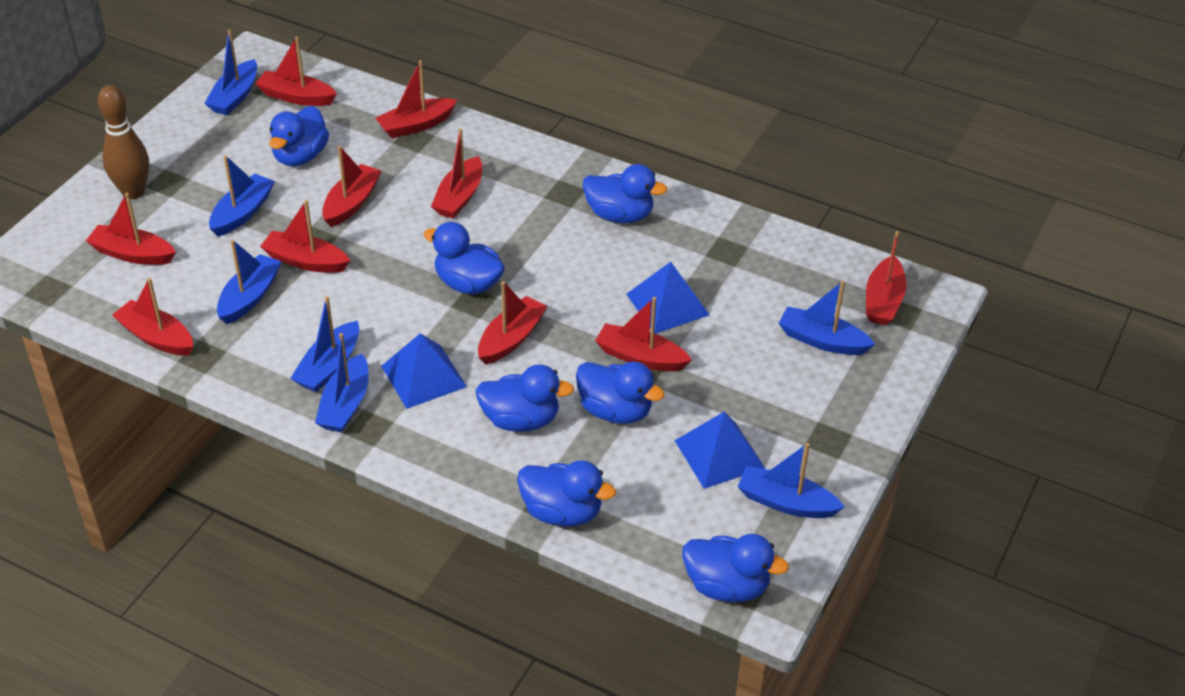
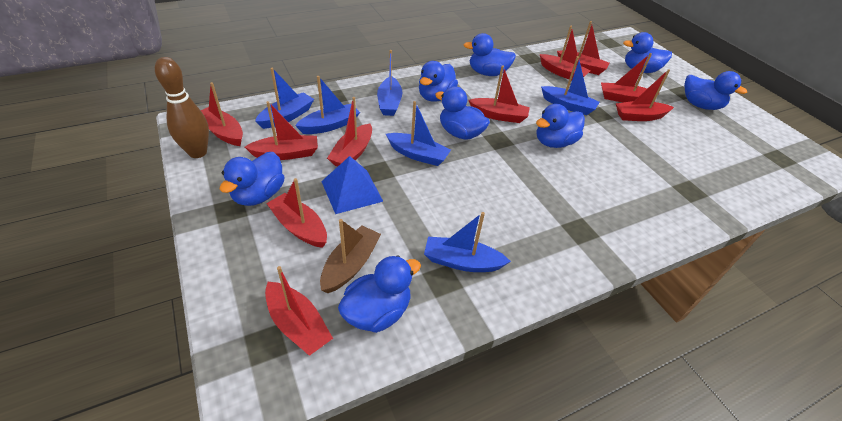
blue boat: 7 -> 6
blue duck: 7 -> 8
blue pyramid: 3 -> 1
brown boat: 0 -> 1

